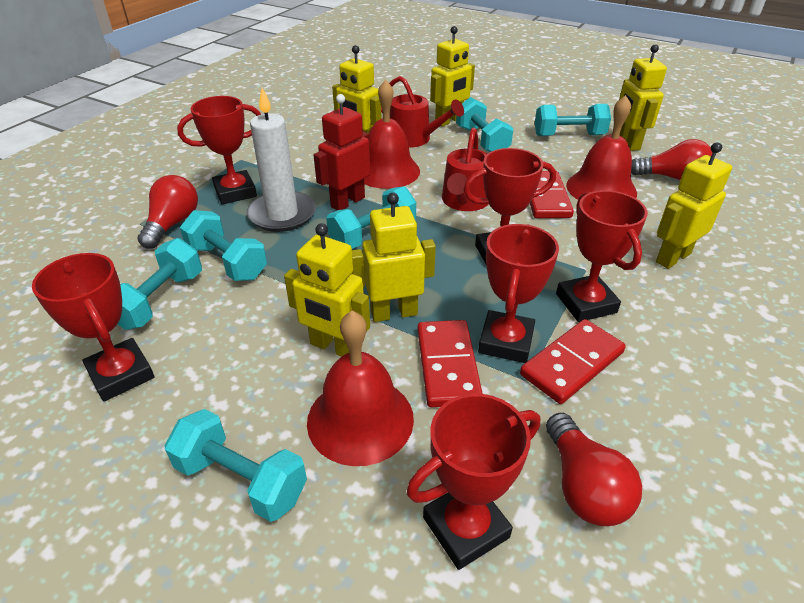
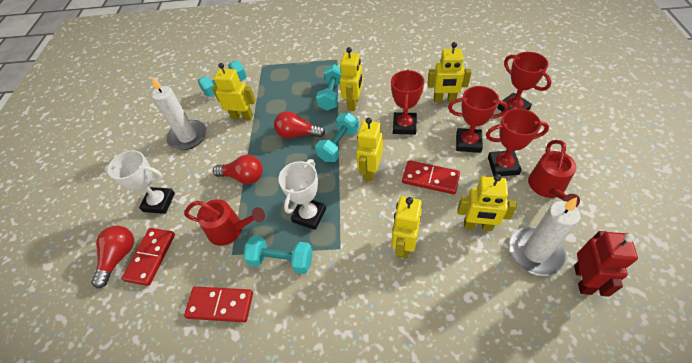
red bell: 3 -> 0
red trophy: 6 -> 4
turquoise dumbbell: 6 -> 4
white candle: 1 -> 2
white trophy: 0 -> 2

